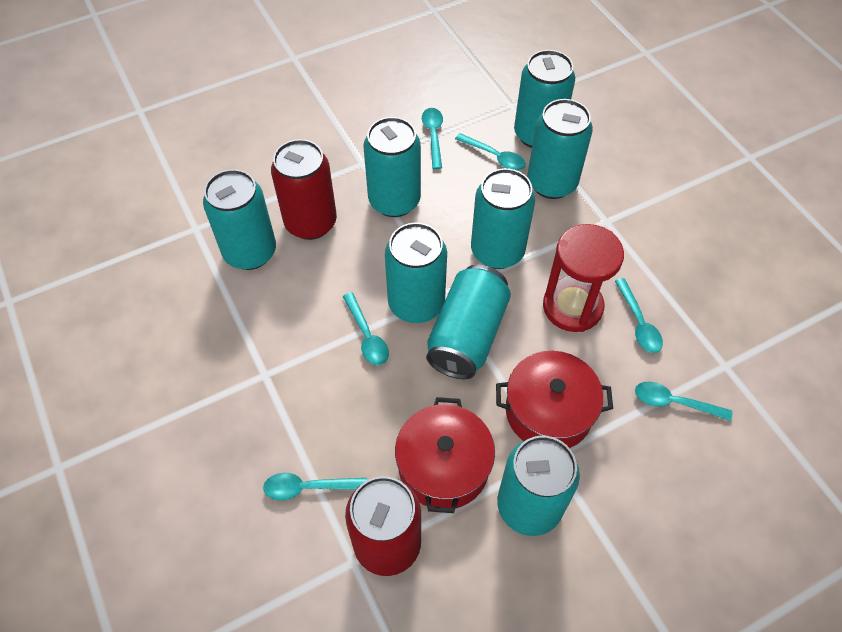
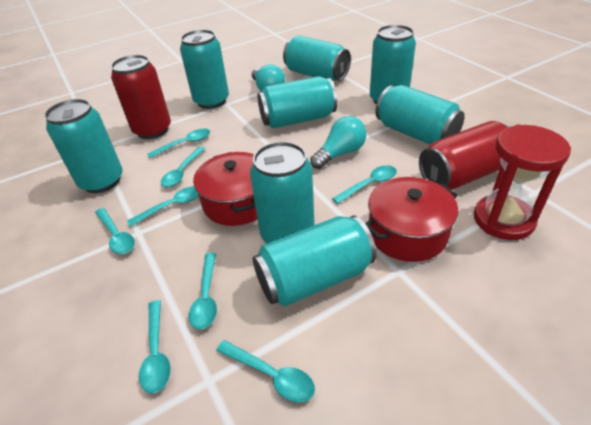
turquoise light bulb: 0 -> 2
turquoise spoon: 6 -> 8

